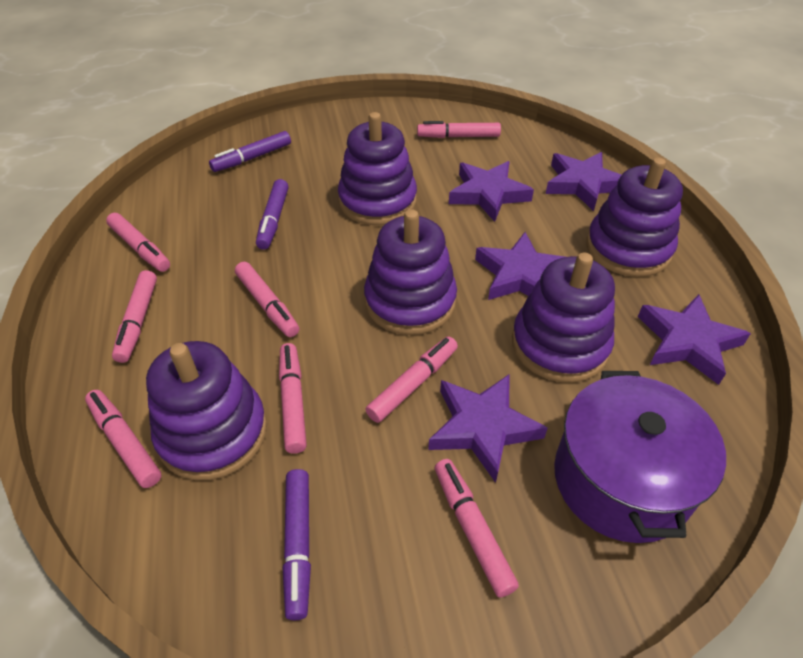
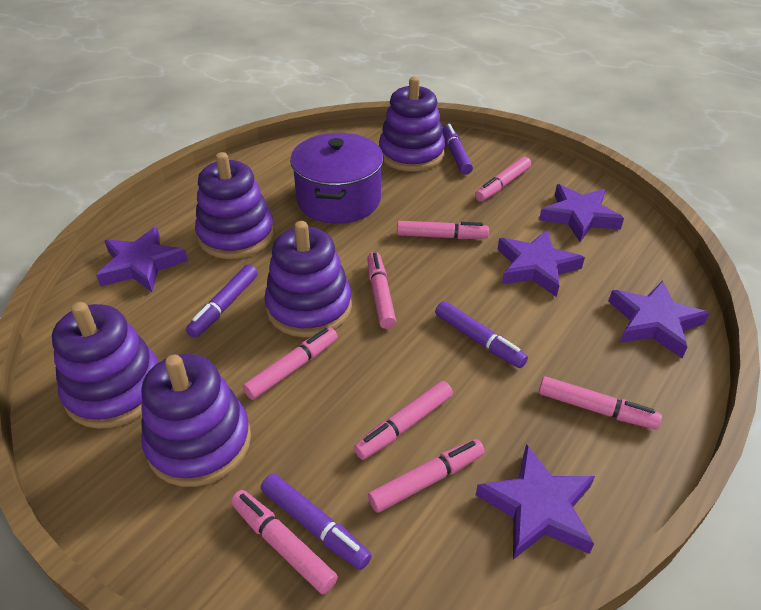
purple marker: 3 -> 4

